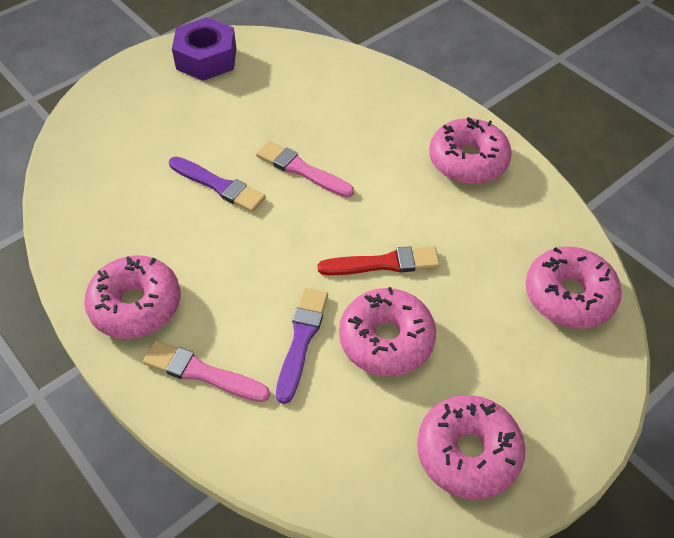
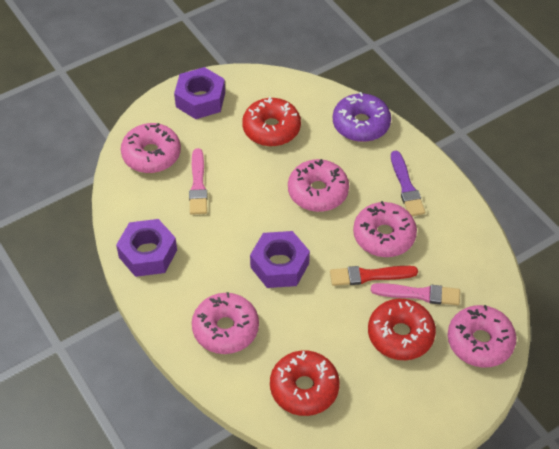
purple brush: 2 -> 1
purple donut: 0 -> 1
purple nut: 1 -> 3
red donut: 0 -> 3

